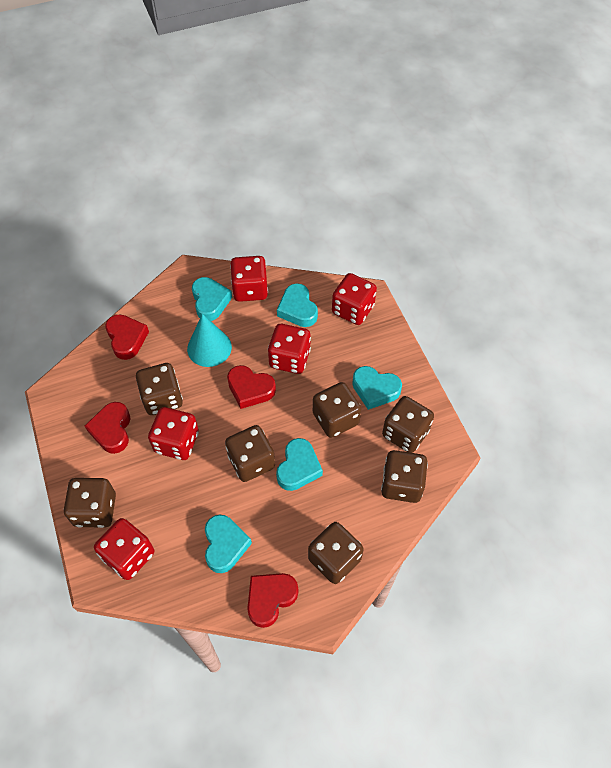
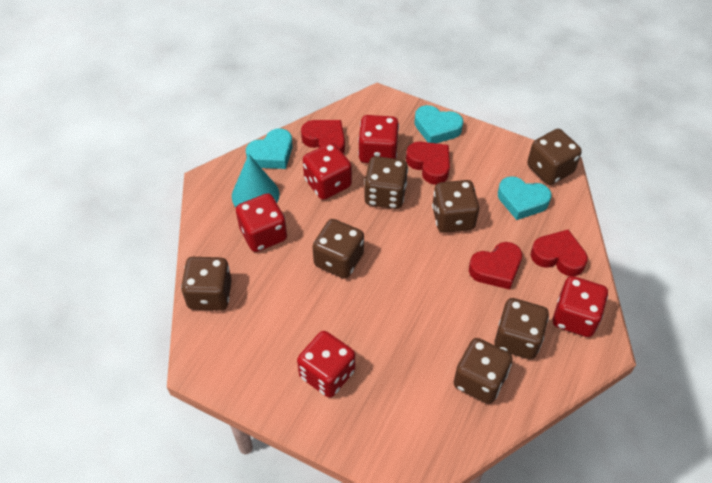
turquoise heart: 5 -> 3

